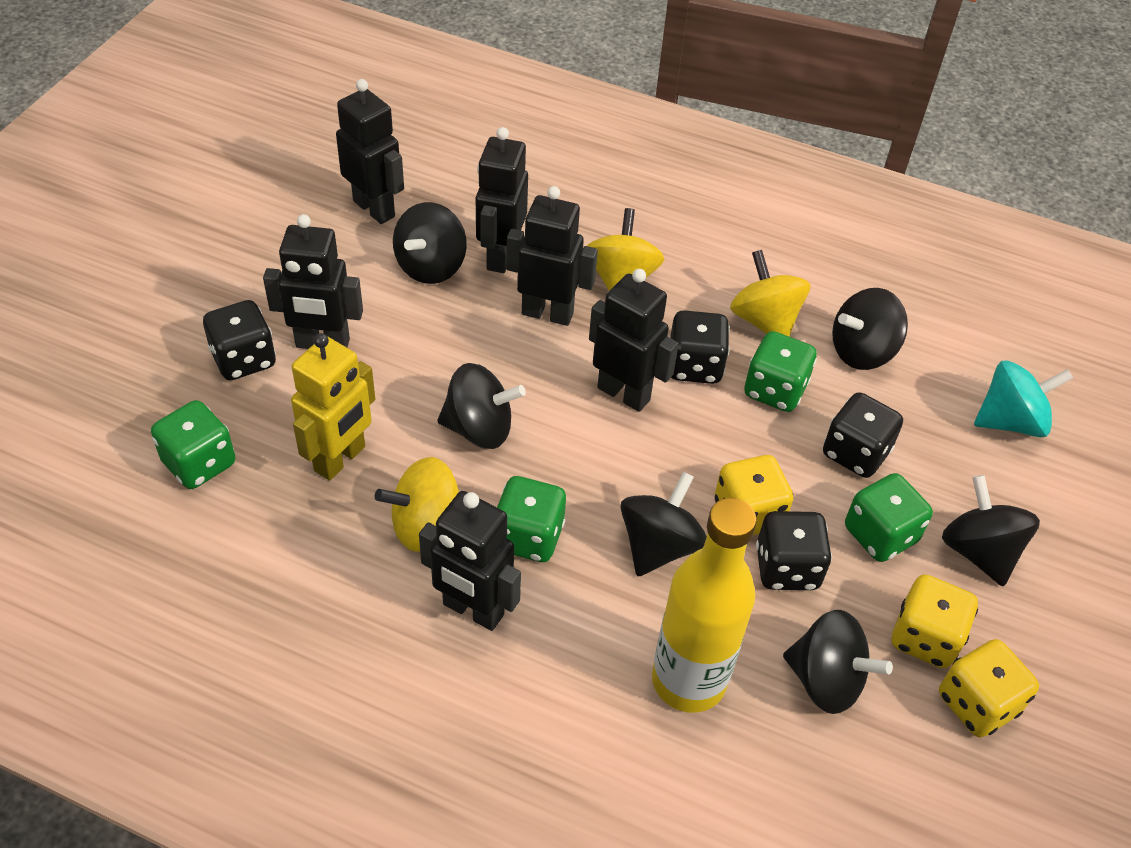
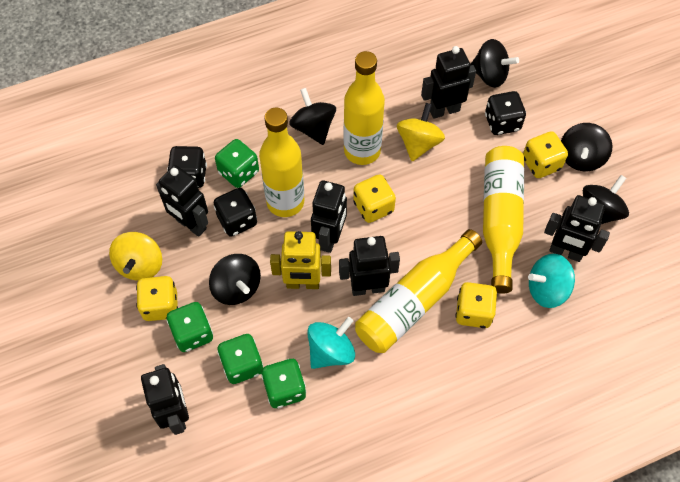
black dice: 4 -> 3
black spinning top: 6 -> 5
turquoise spinning top: 1 -> 2
yellow bottle: 1 -> 4
yellow dice: 3 -> 4
yellow spinning top: 3 -> 2

